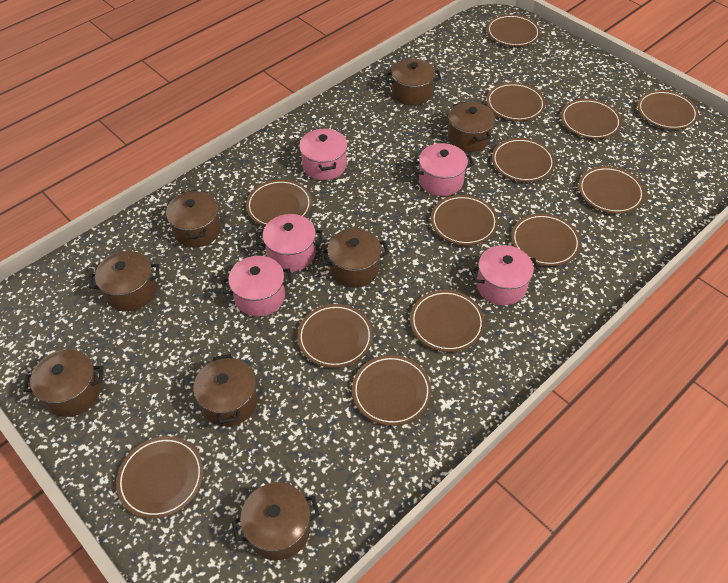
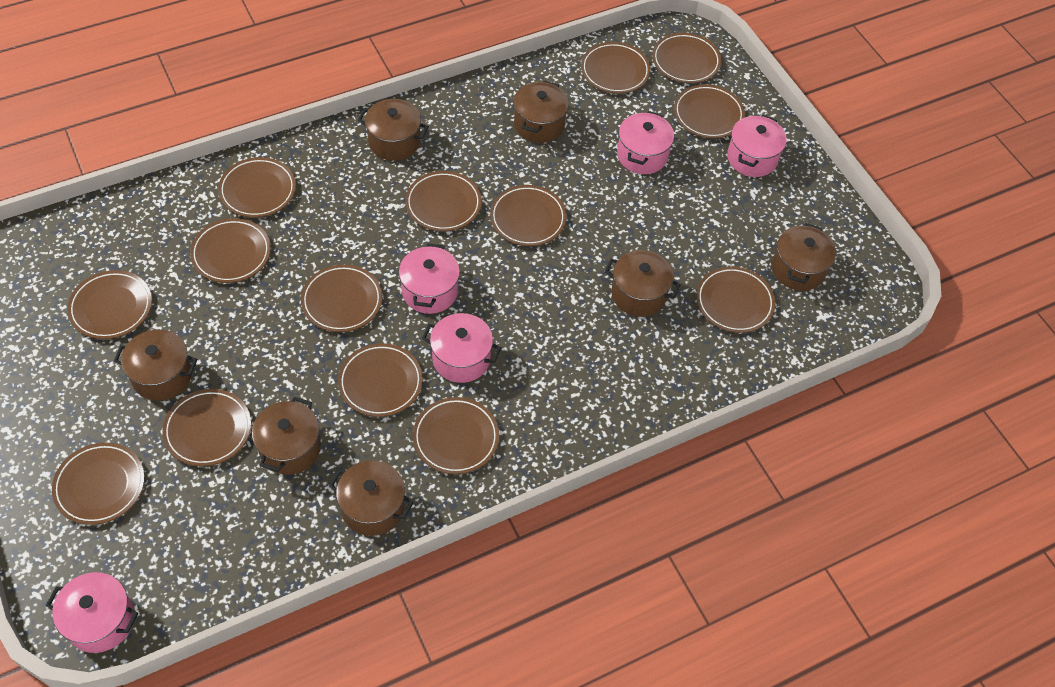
brown plate: 13 -> 14
brown pot: 8 -> 7

